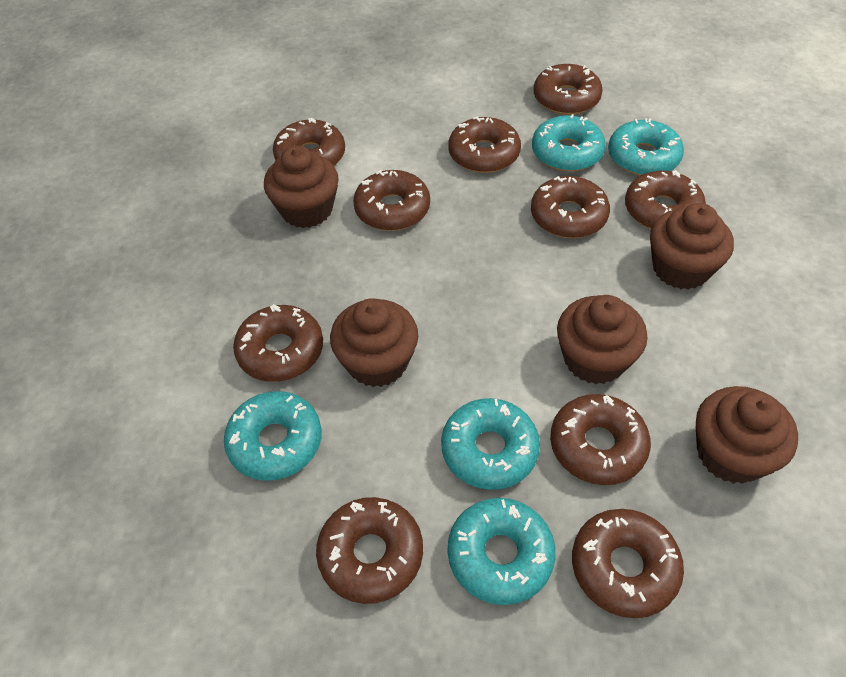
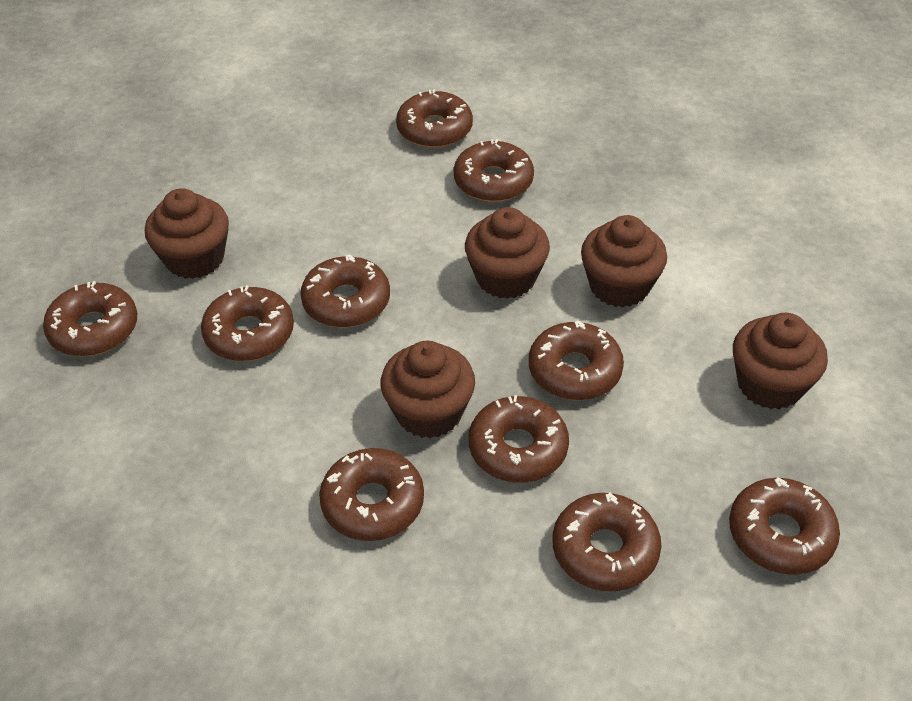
turquoise donut: 5 -> 0

